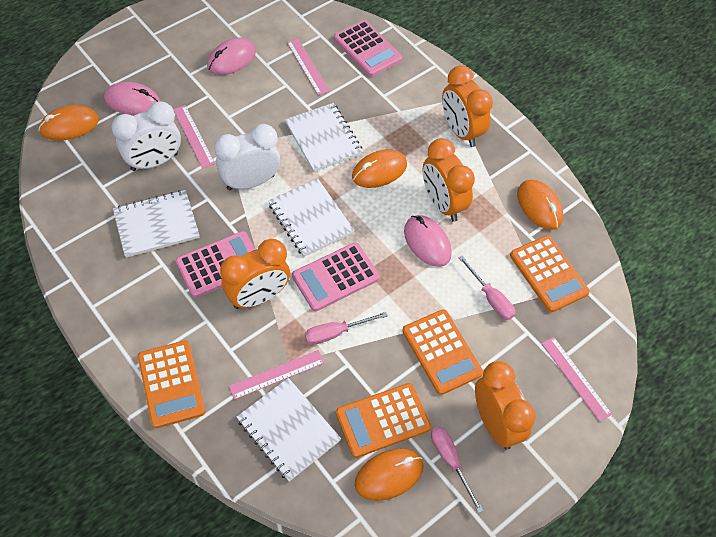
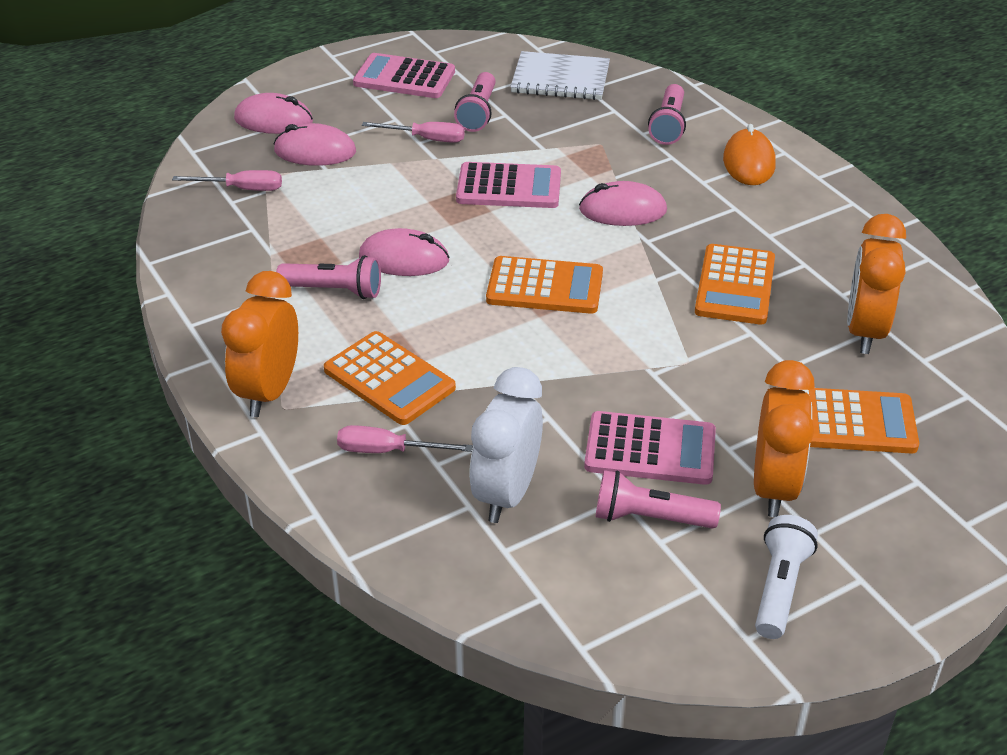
orange clock: 4 -> 3
orange mouse: 4 -> 1
pink flashlight: 0 -> 4
pink mouse: 3 -> 4
pink ruler: 4 -> 0
white clock: 2 -> 1
white flashlight: 0 -> 1
white notebook: 4 -> 1

